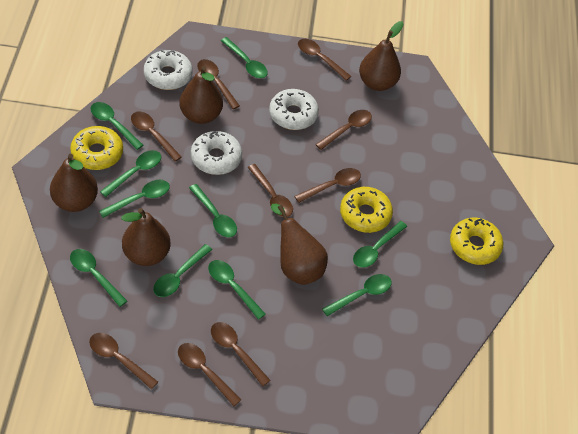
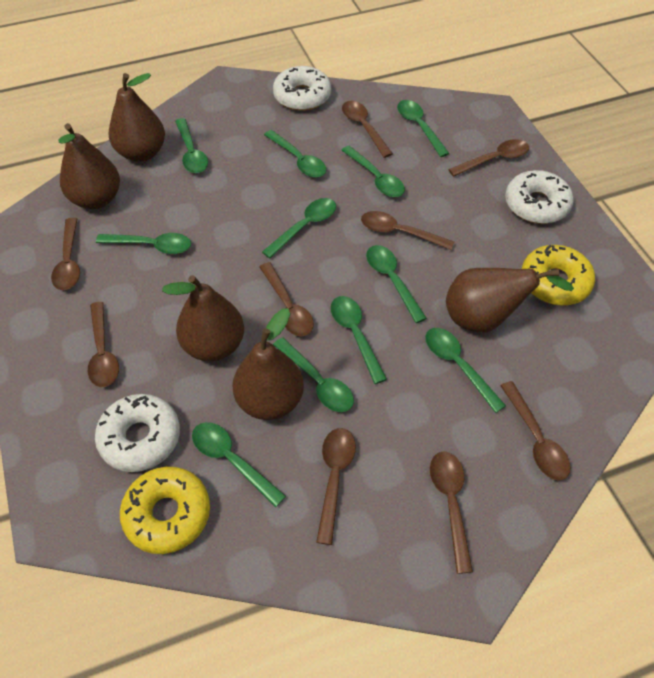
green spoon: 10 -> 11
yellow donut: 3 -> 2

